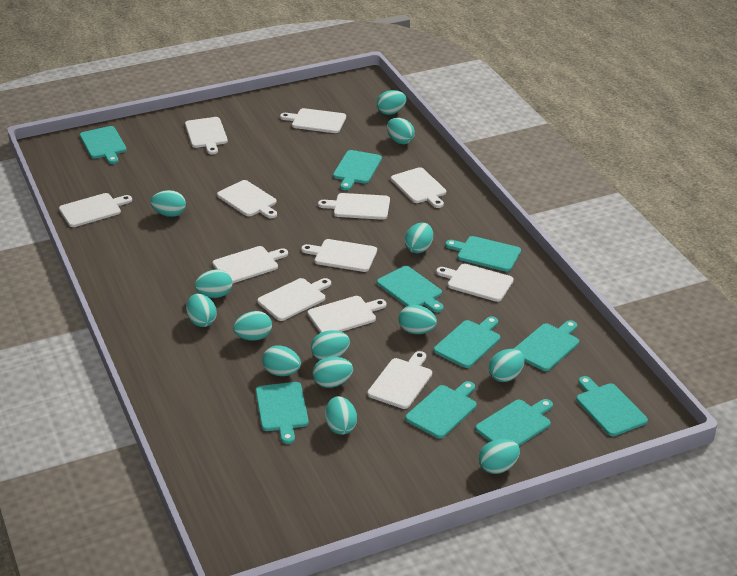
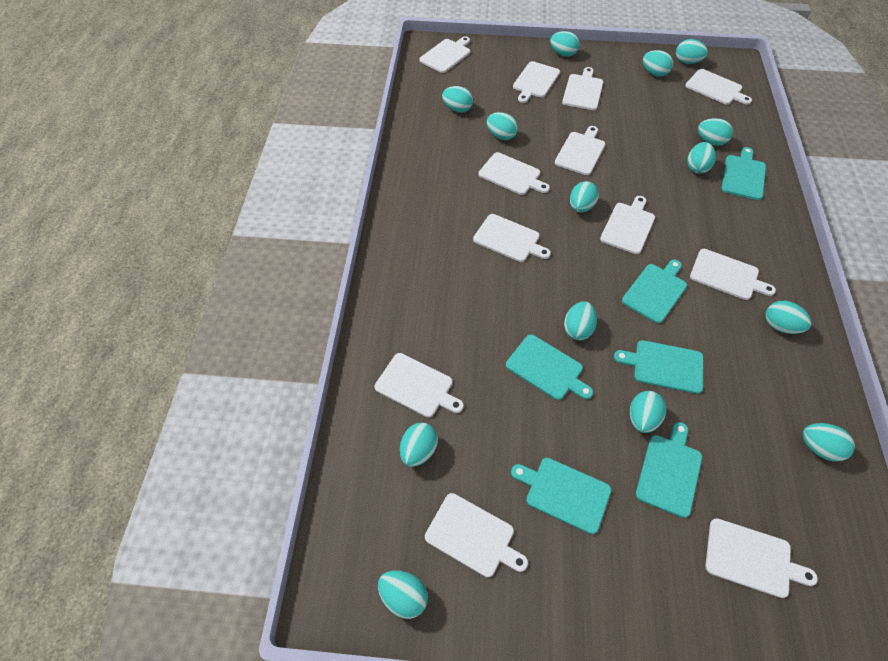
turquoise cutting board: 10 -> 6

